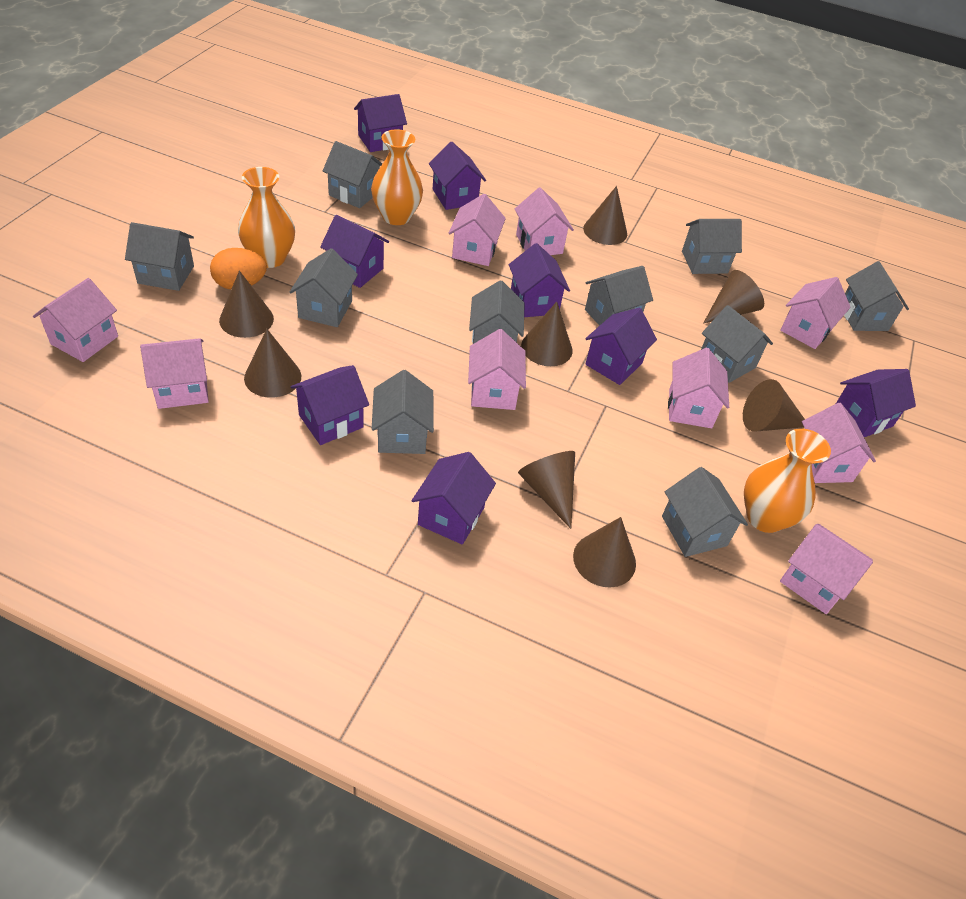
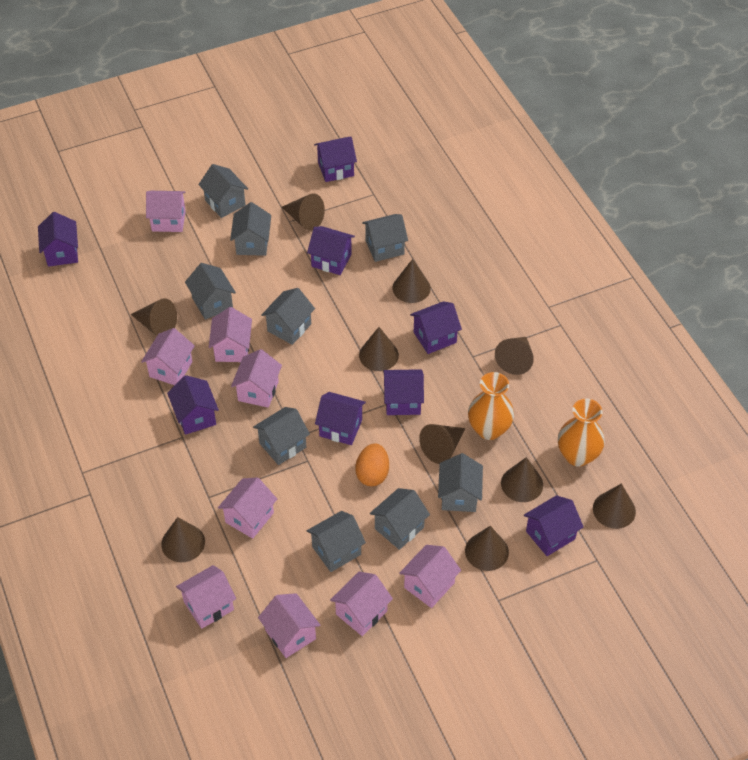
brown cone: 8 -> 10
grey house: 10 -> 9
orange vase: 3 -> 2

